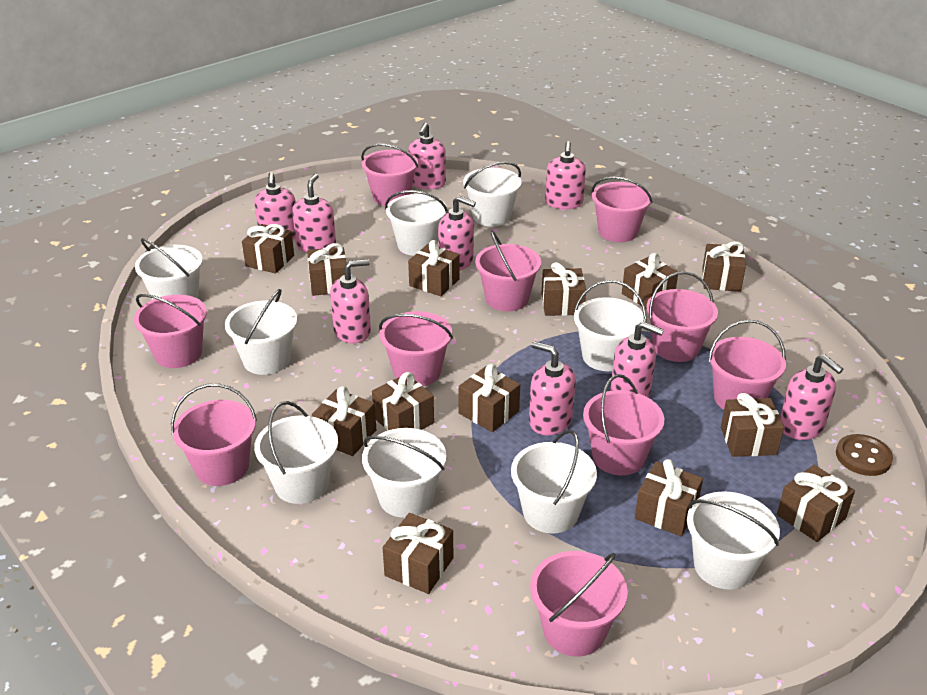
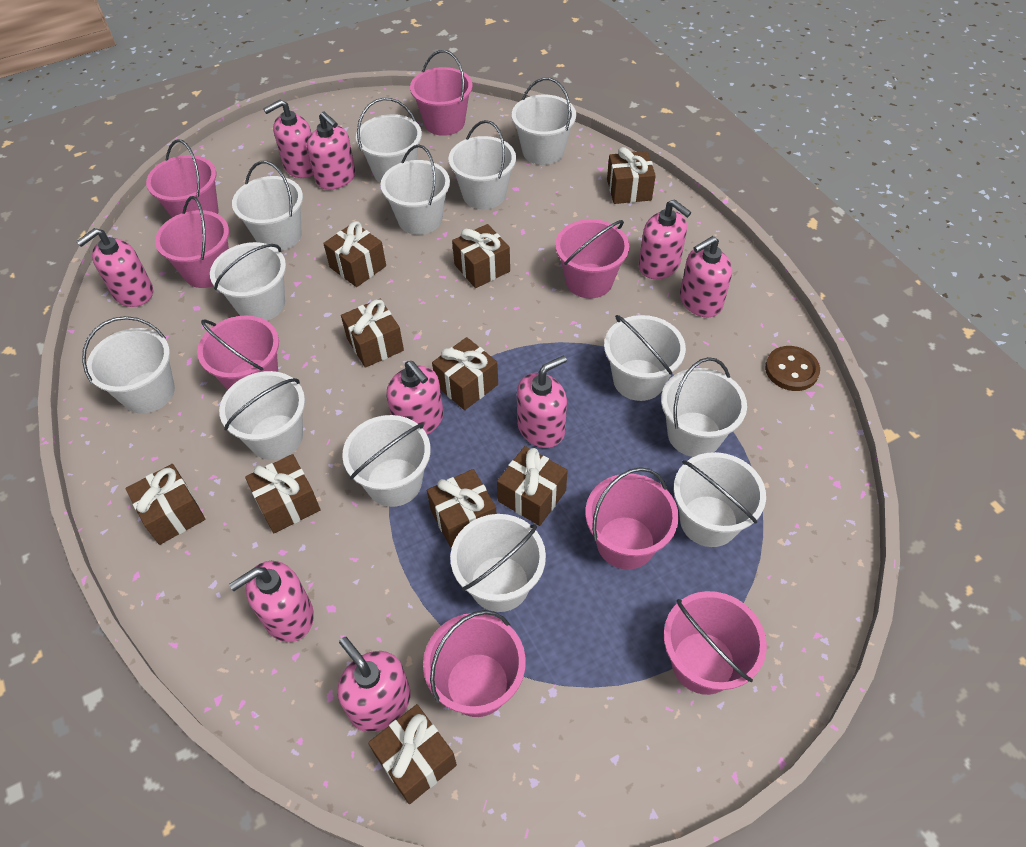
brown gift: 13 -> 10
pink bucket: 10 -> 8
white bucket: 9 -> 13

